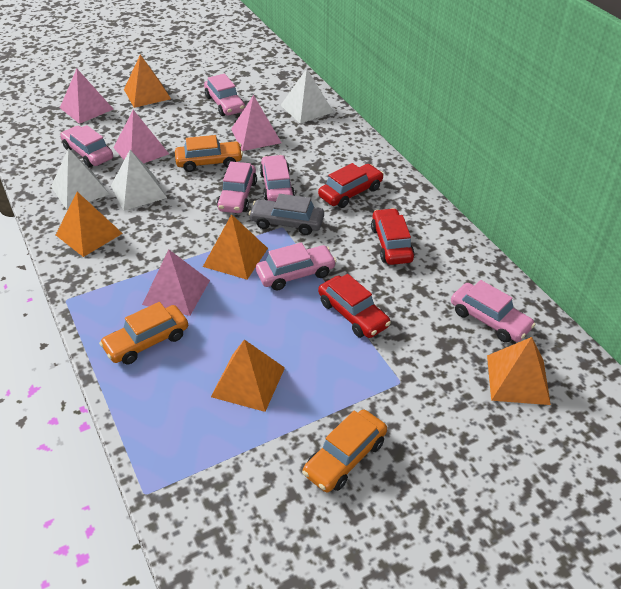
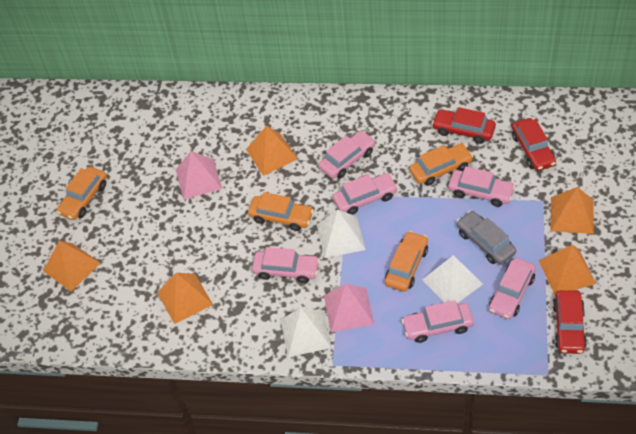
orange car: 3 -> 4
pink pyramid: 4 -> 2

